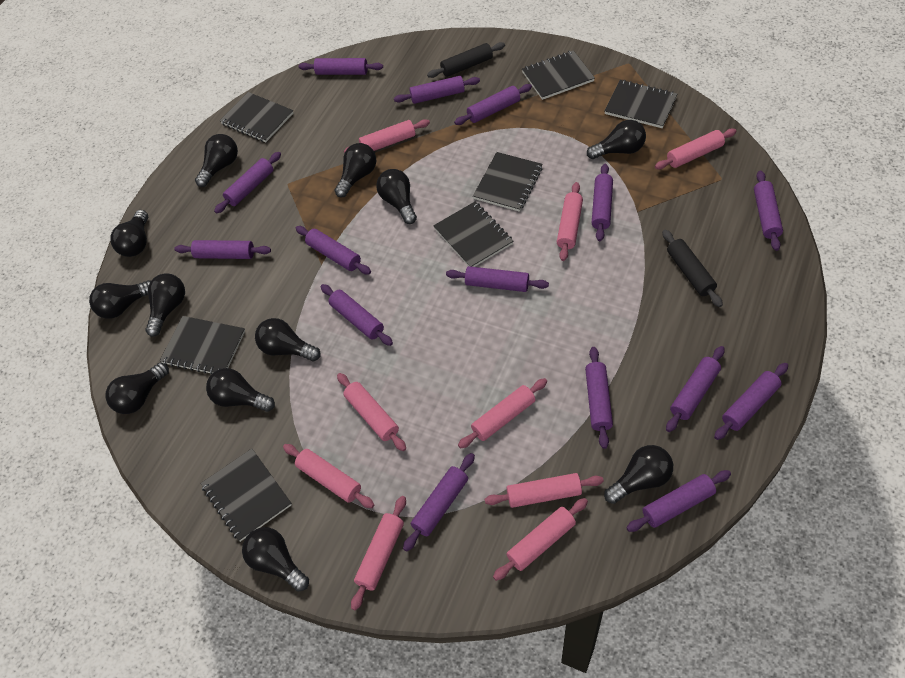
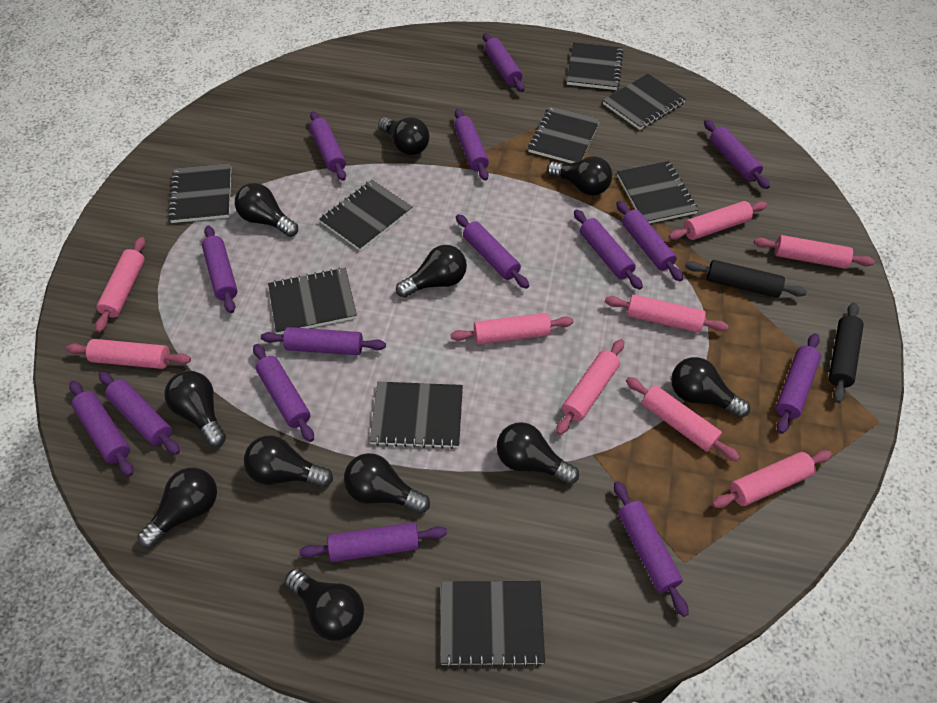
black light bulb: 12 -> 11
black notebook: 7 -> 9

